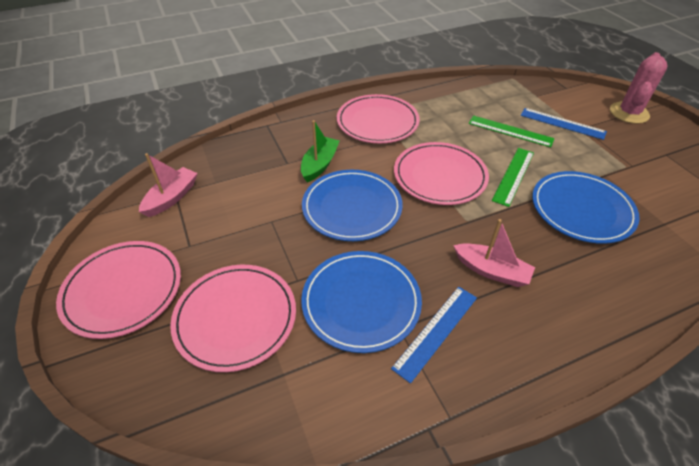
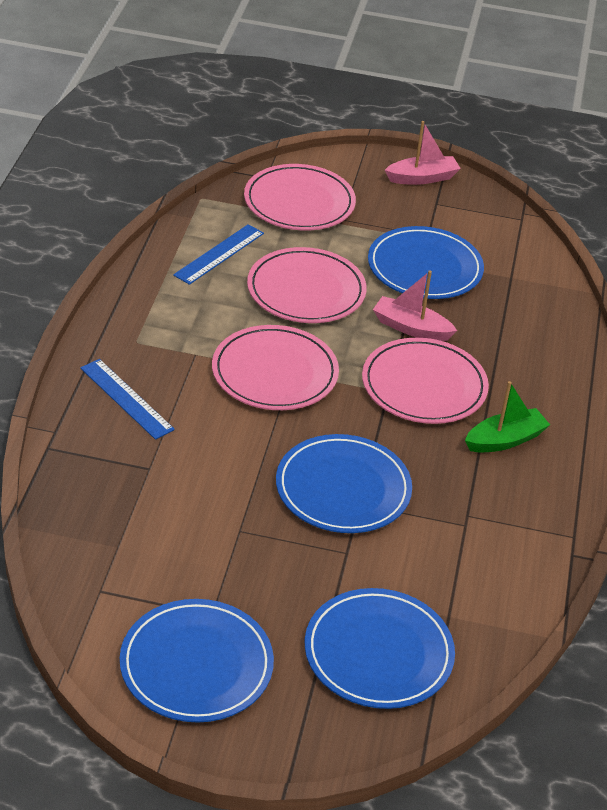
blue plate: 3 -> 4
green ruler: 2 -> 0
pink cactus: 1 -> 0

